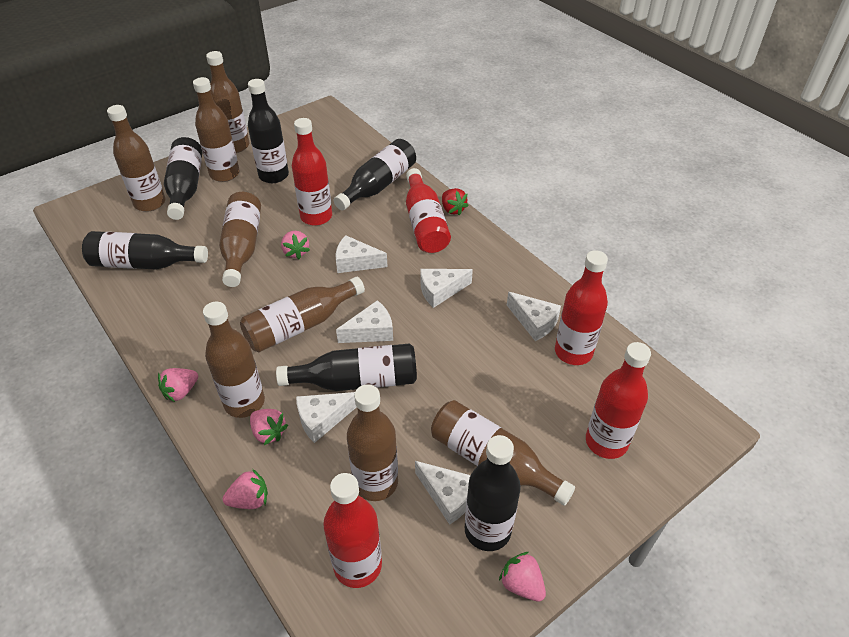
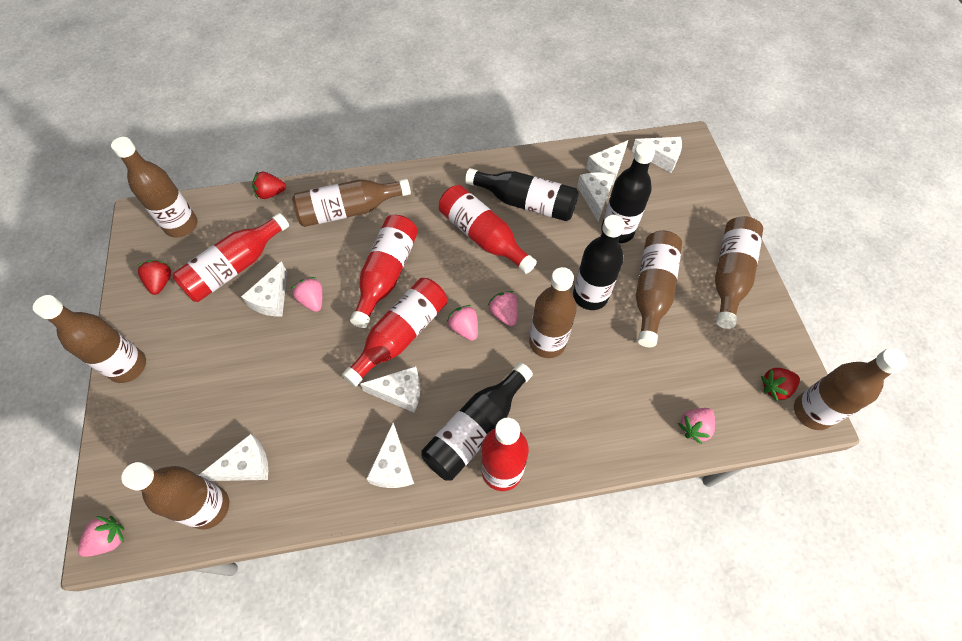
black bottle: 6 -> 4
red strawberry: 1 -> 3
white cheese: 6 -> 7

